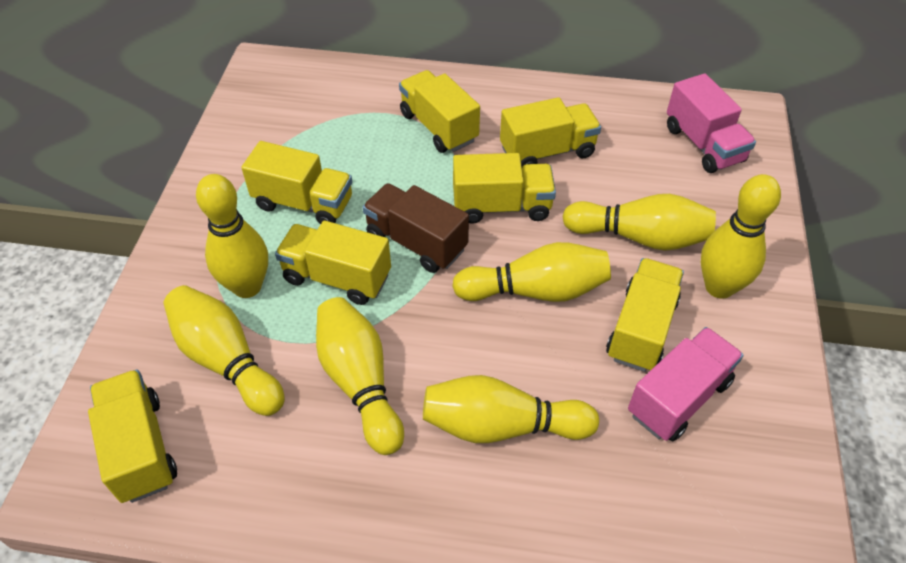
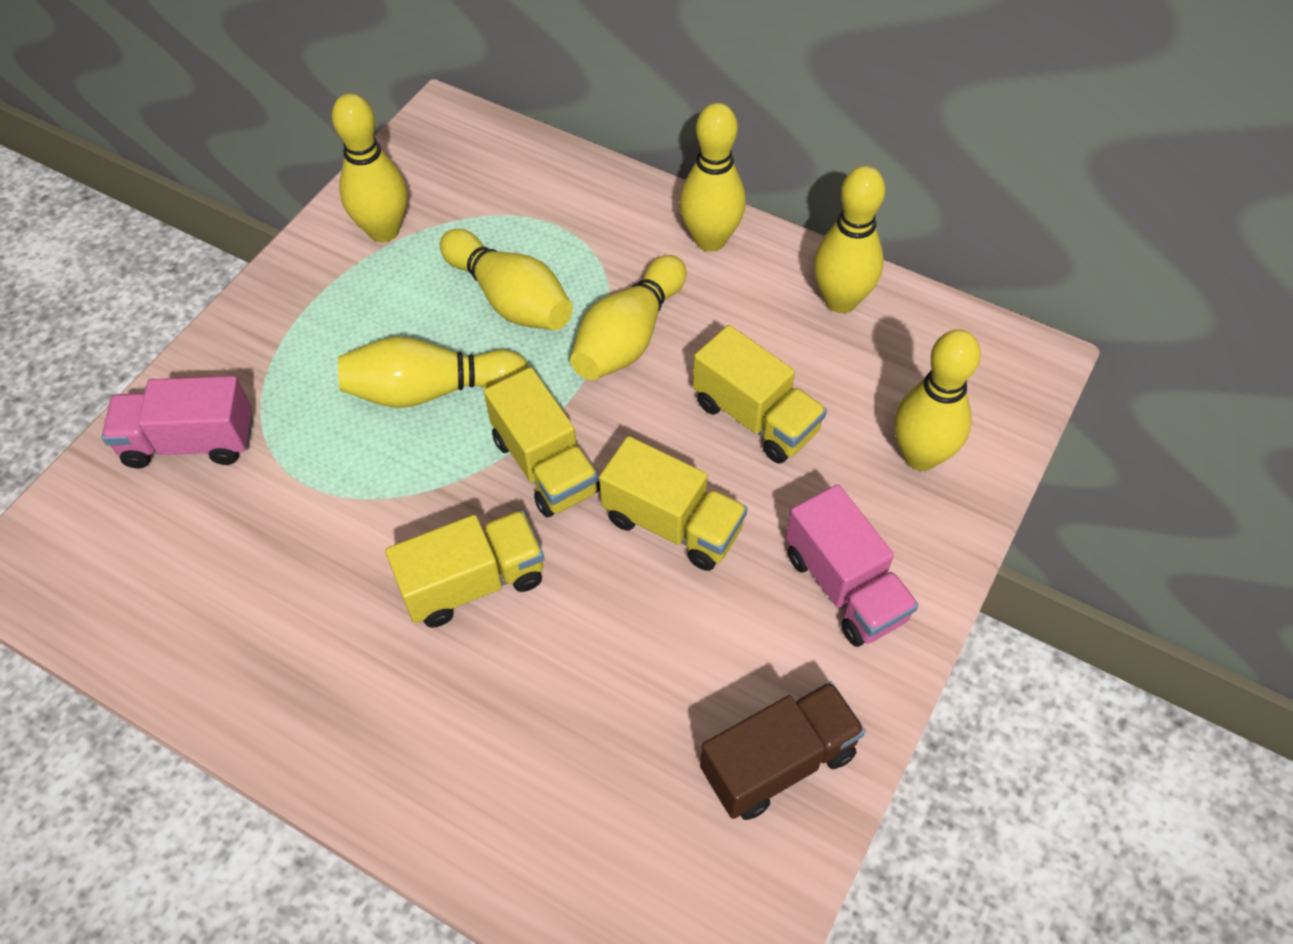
yellow truck: 7 -> 4

